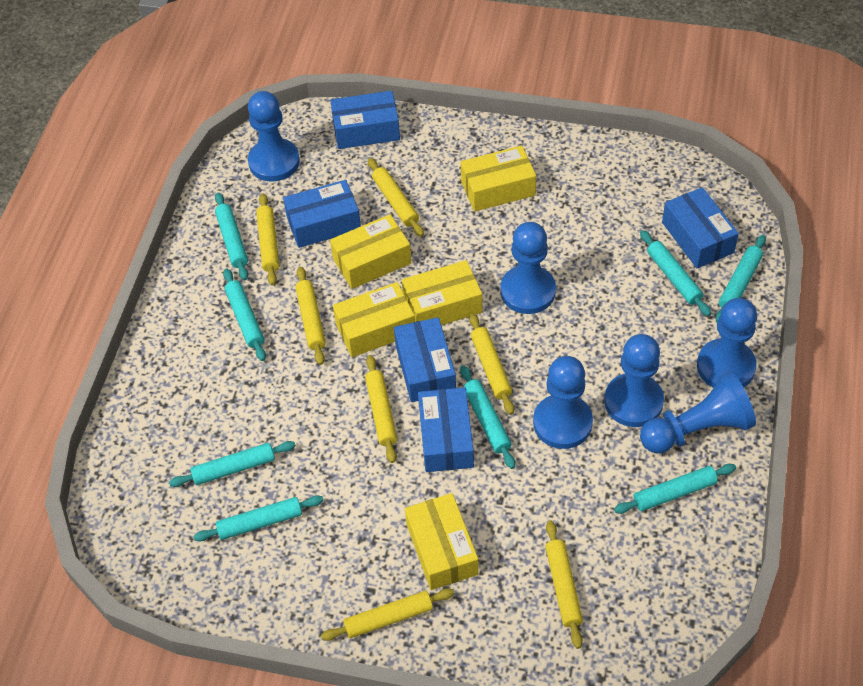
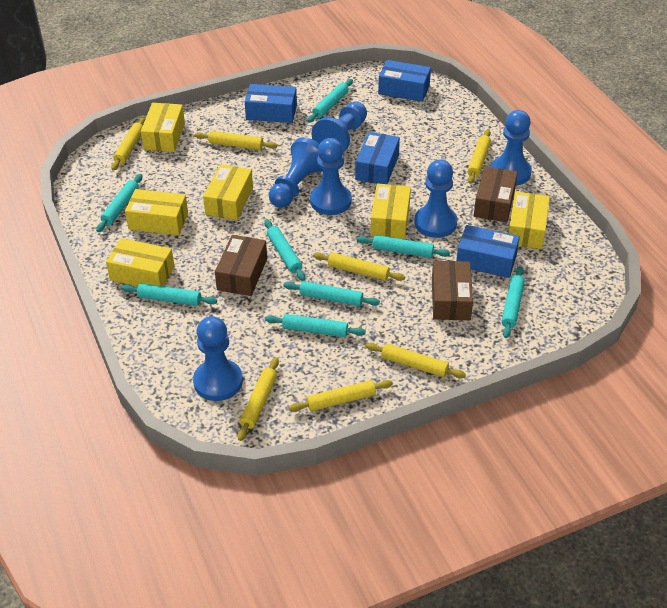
blue box: 5 -> 4
brown box: 0 -> 3
yellow box: 5 -> 6

